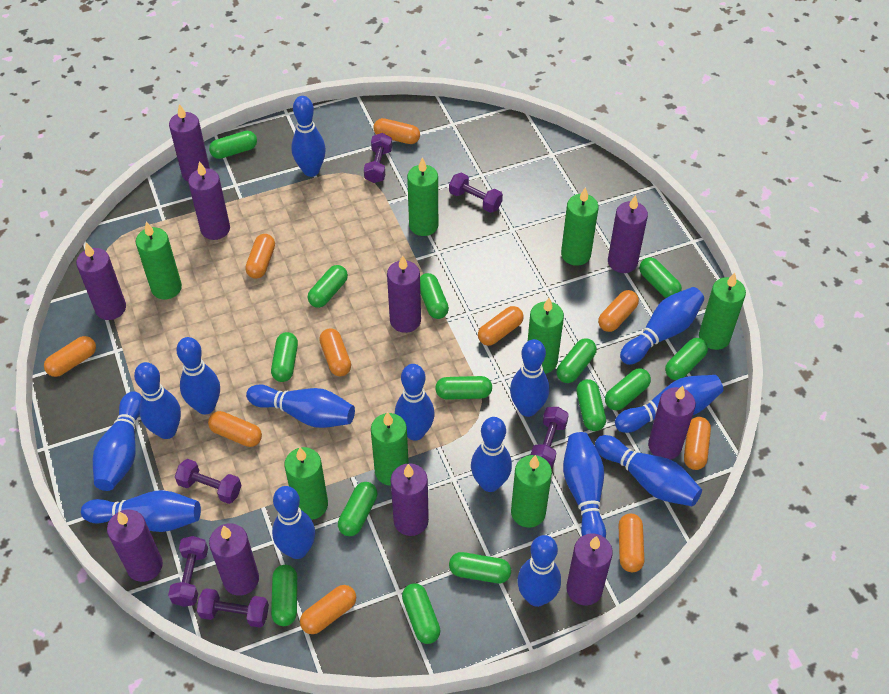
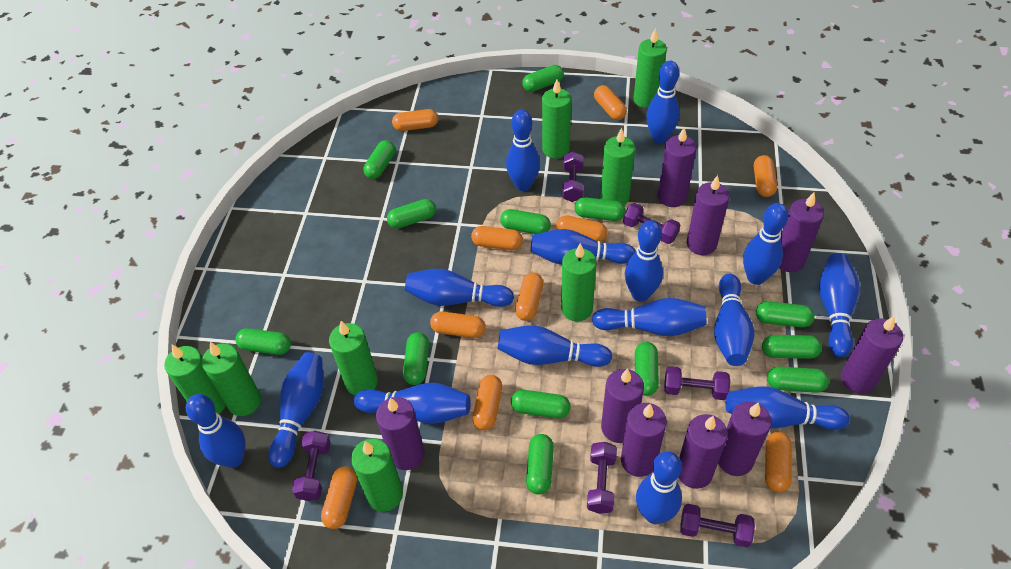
green capsule: 14 -> 13
purple candle: 10 -> 9

